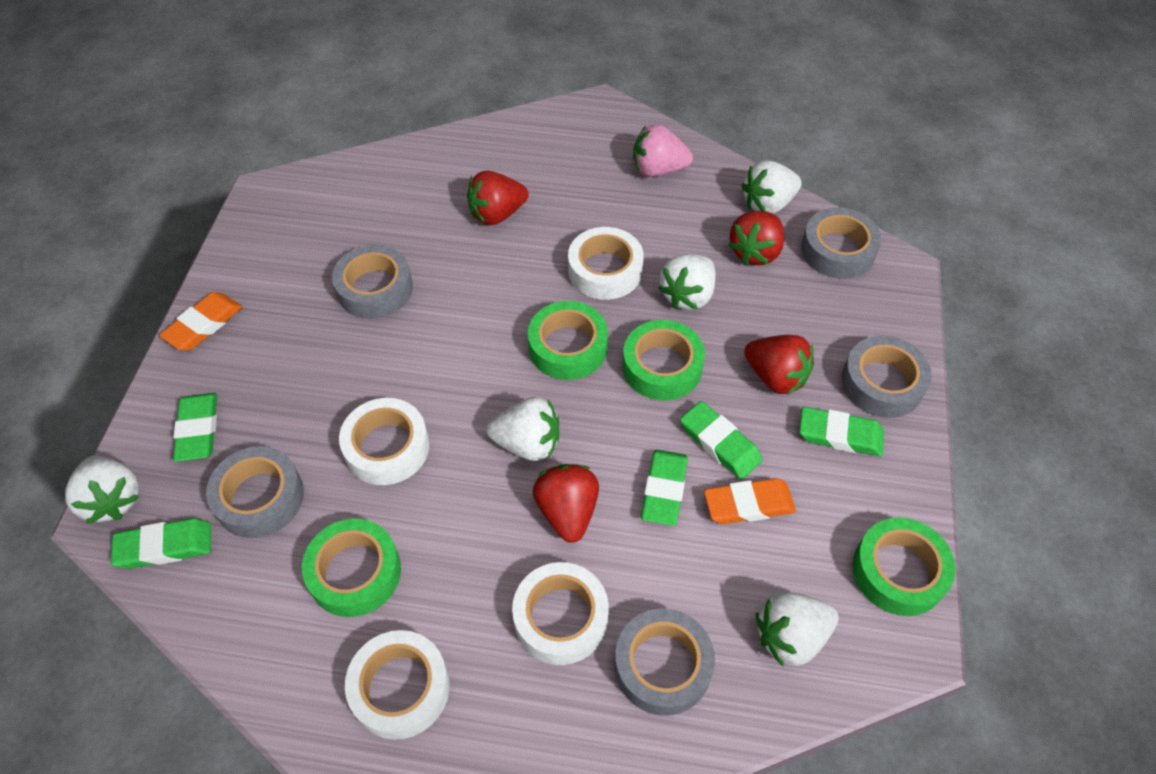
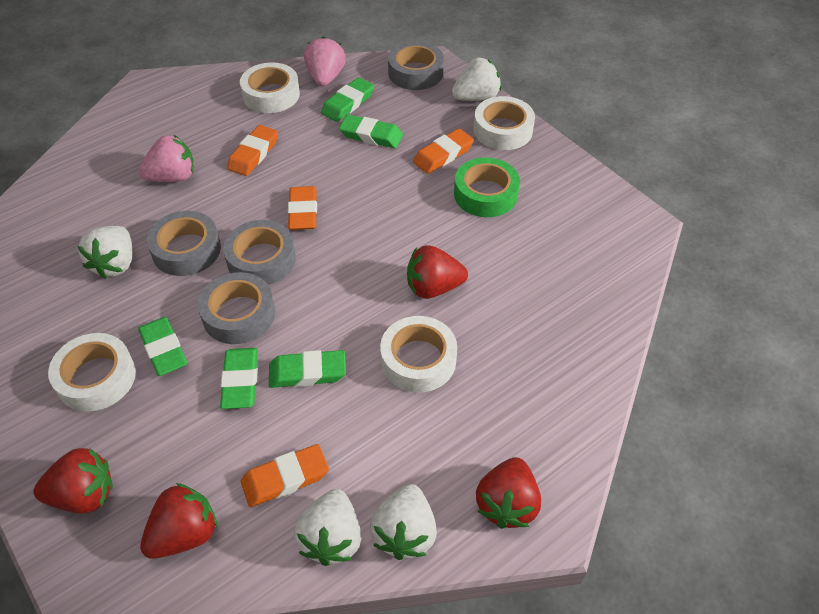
green tape: 4 -> 1
grey tape: 5 -> 4
orange eraser: 2 -> 4
pink strawberry: 1 -> 2
white strawberry: 5 -> 4

